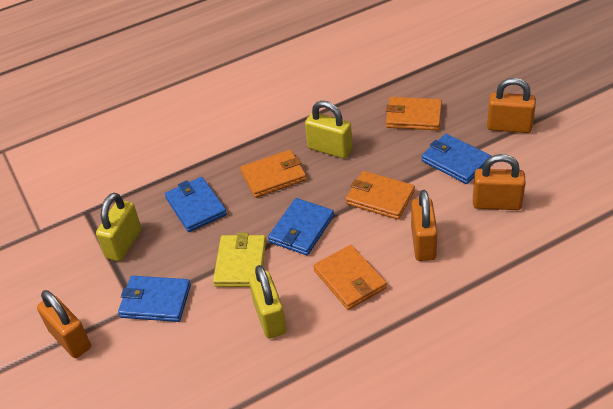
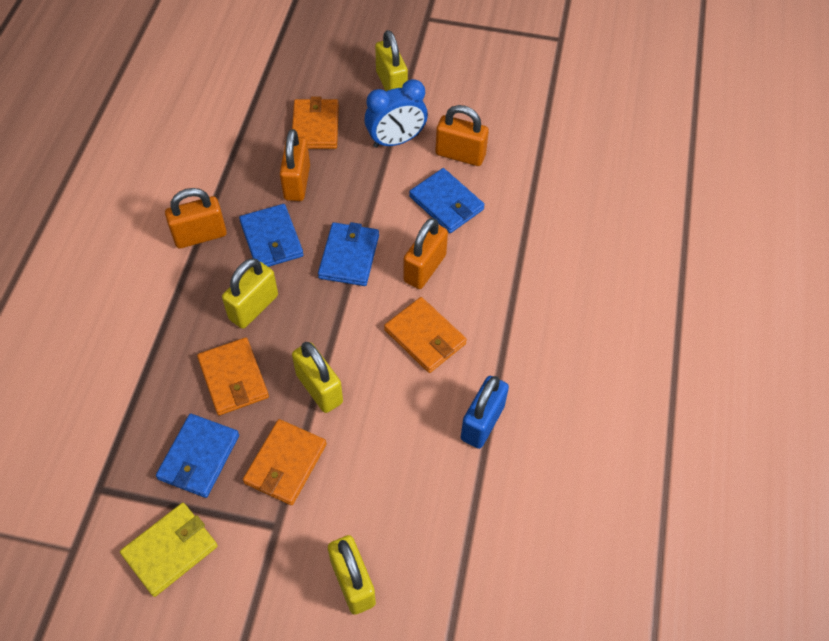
blue clock: 0 -> 1
blue padlock: 0 -> 1
yellow padlock: 3 -> 4

